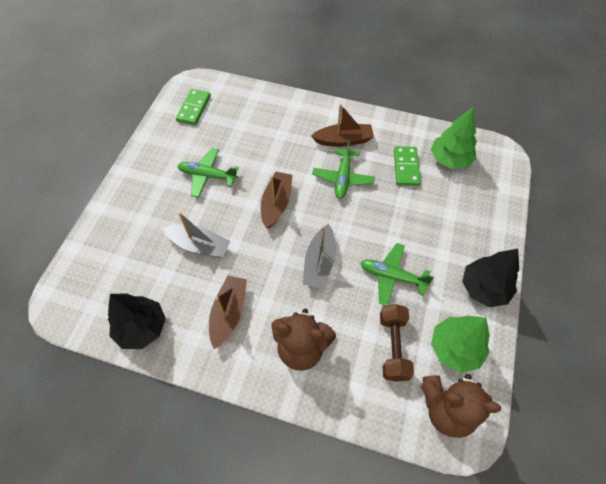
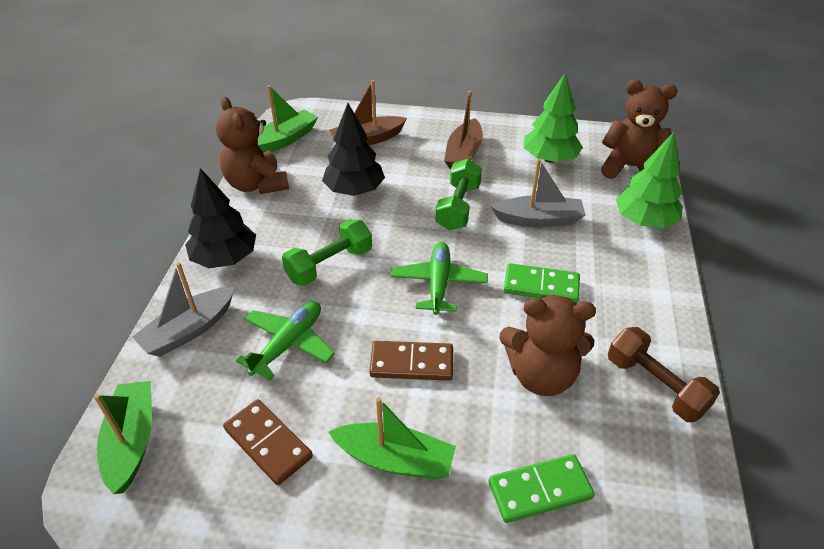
brown boat: 3 -> 2
brown domino: 0 -> 2
brown teddy bear: 2 -> 3
green boat: 0 -> 3
green dumbbell: 0 -> 2
green plane: 3 -> 2

